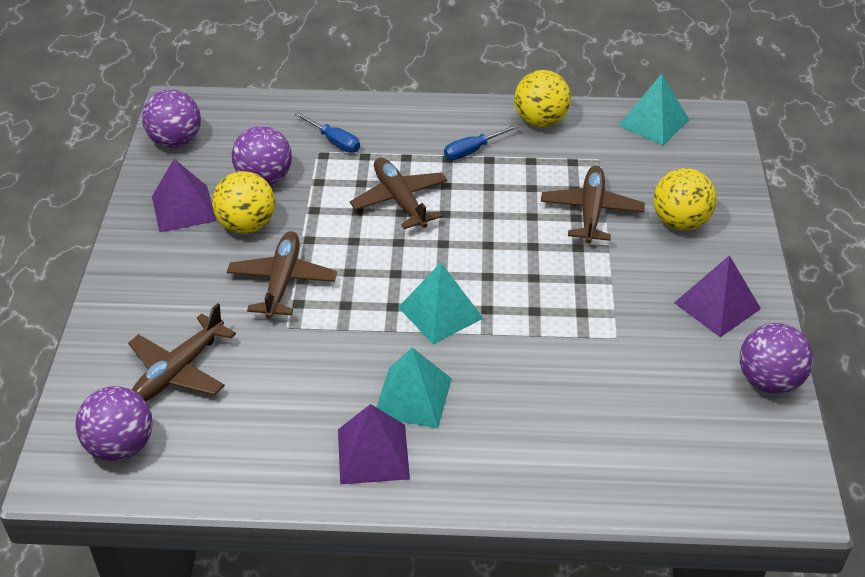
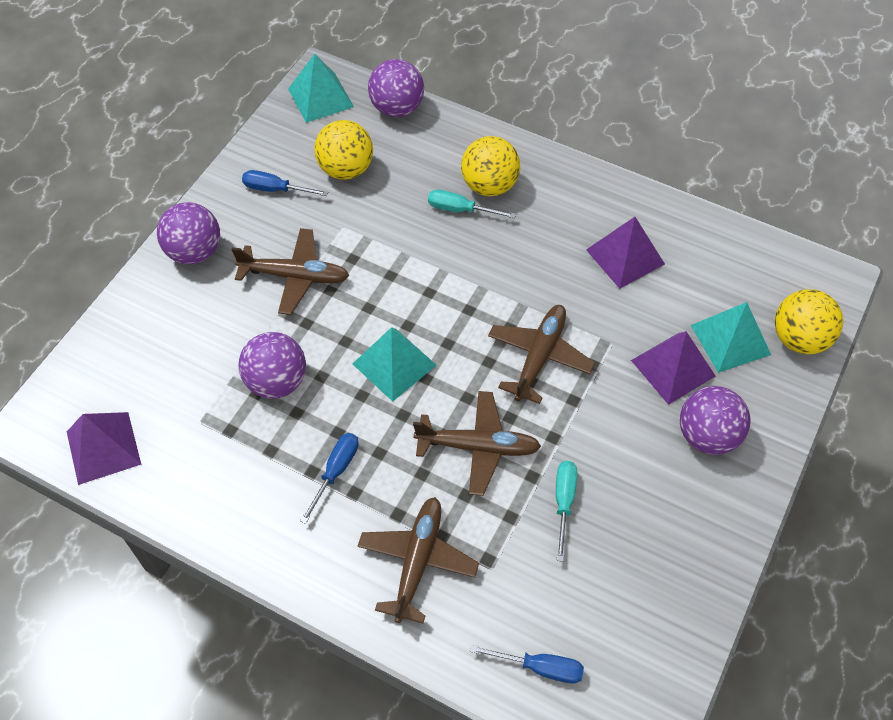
blue screwdriver: 2 -> 3
turquoise screwdriver: 0 -> 2

